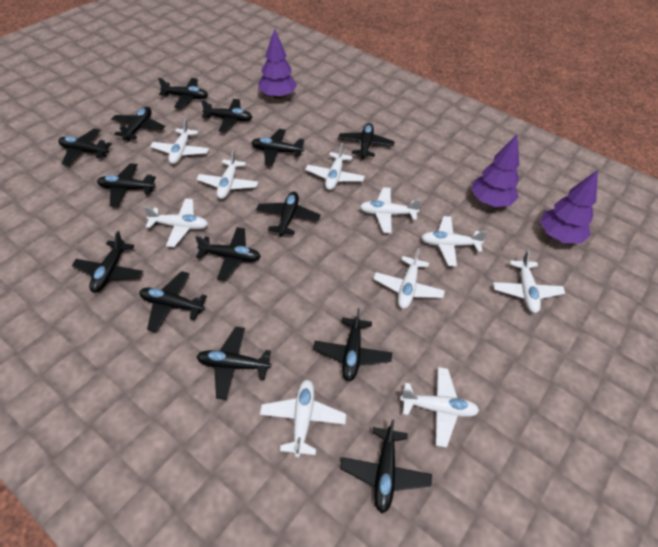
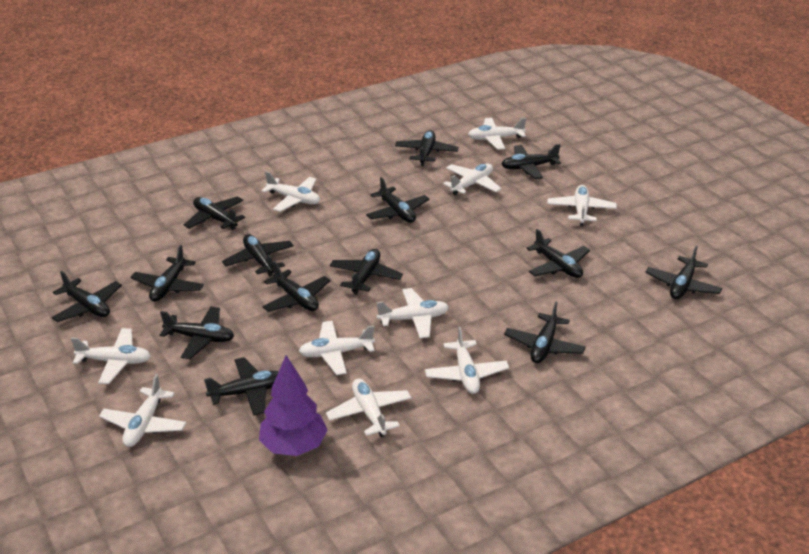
purple tree: 3 -> 1

